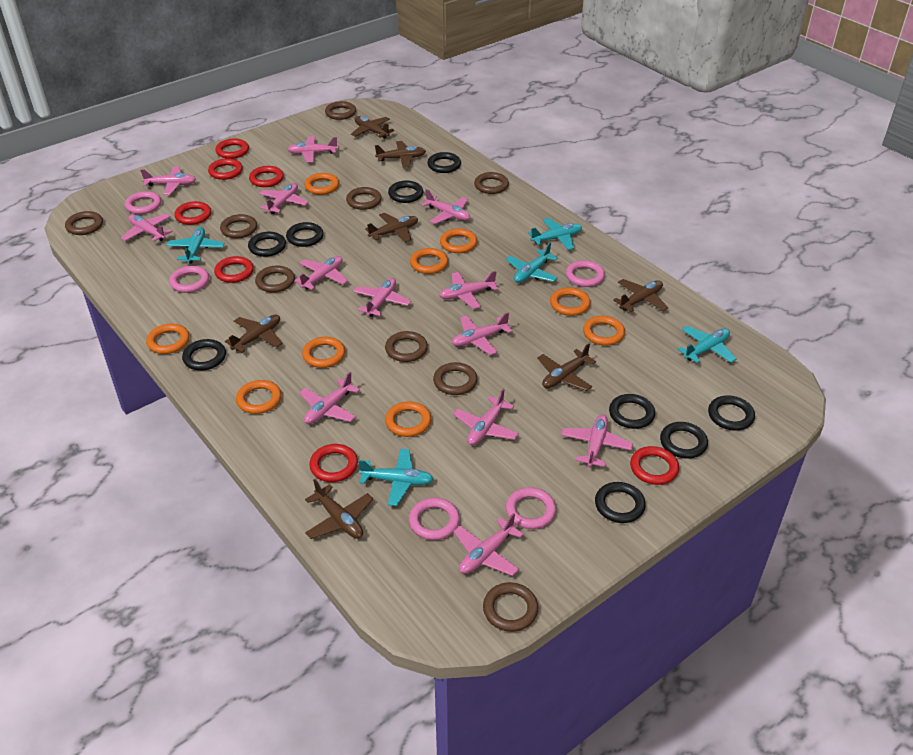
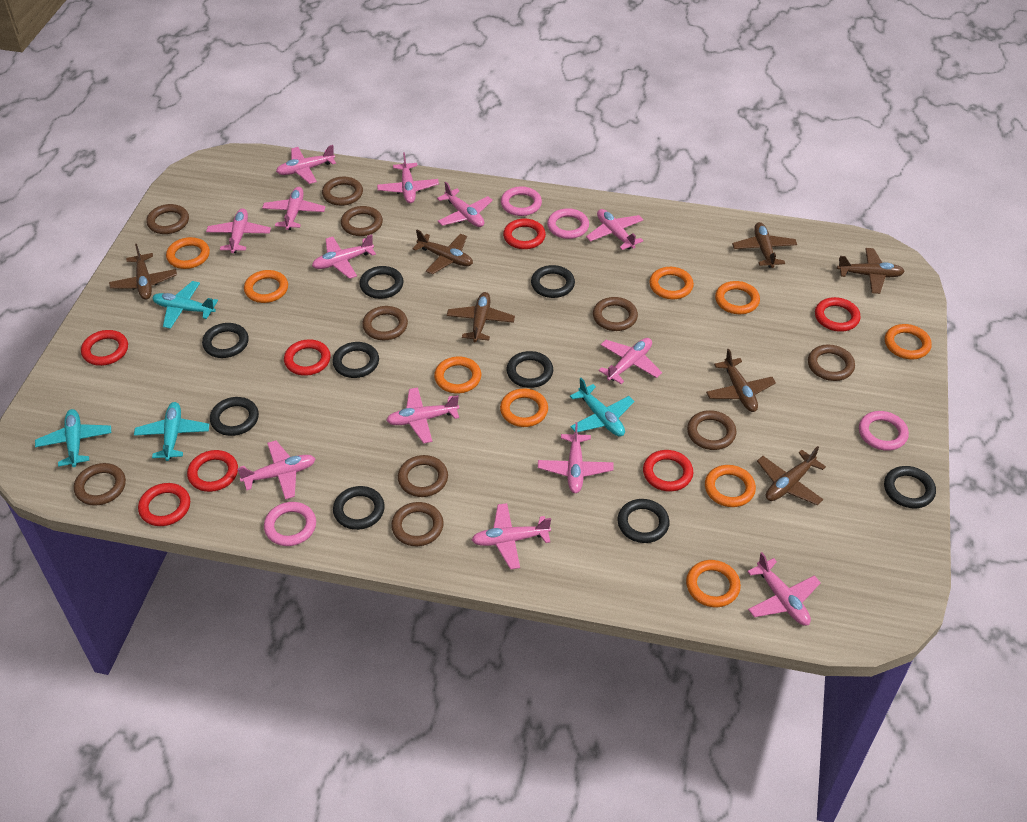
brown ring: 9 -> 10
pink ring: 5 -> 4
turquoise plane: 5 -> 4

